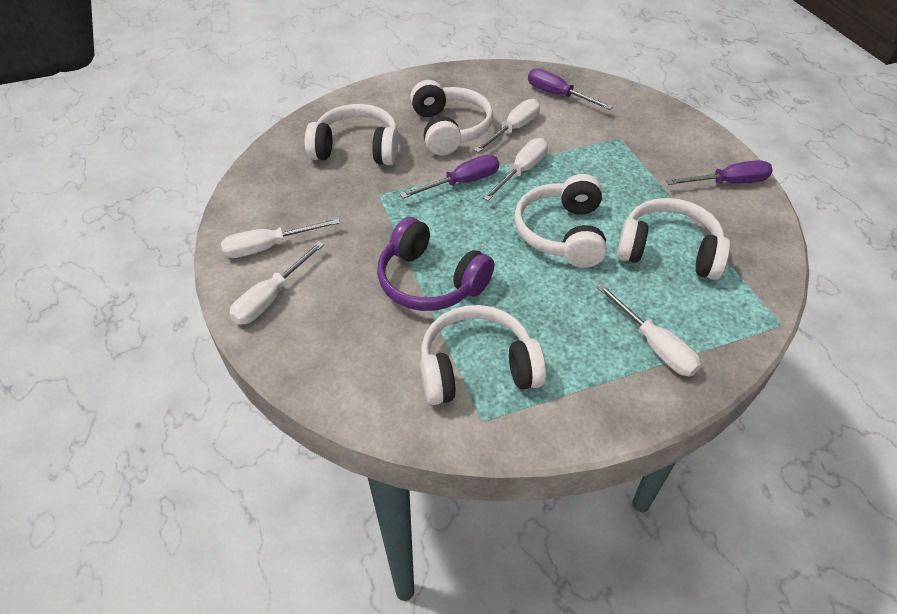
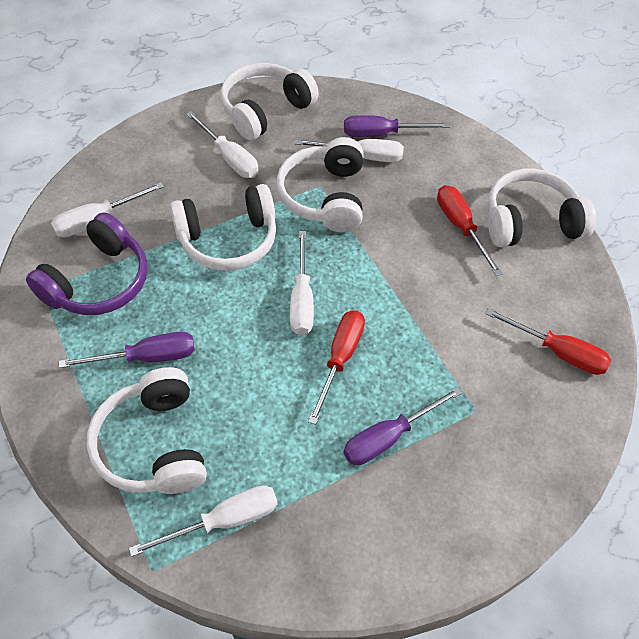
red screwdriver: 0 -> 3

